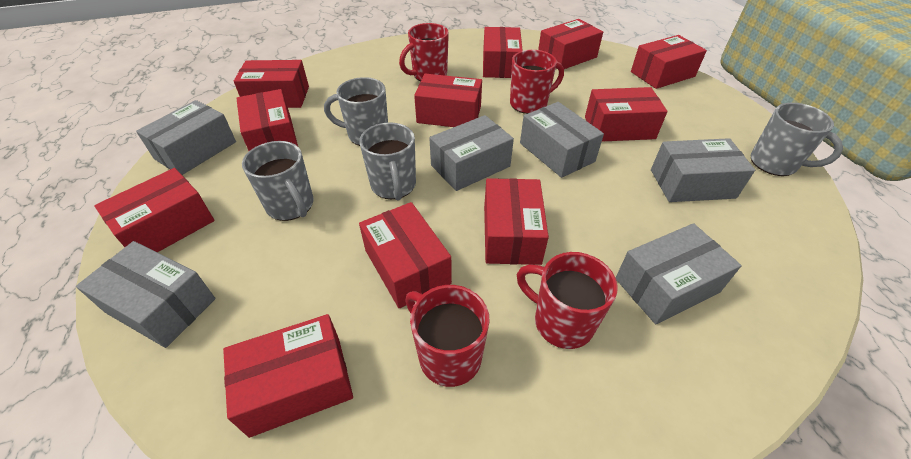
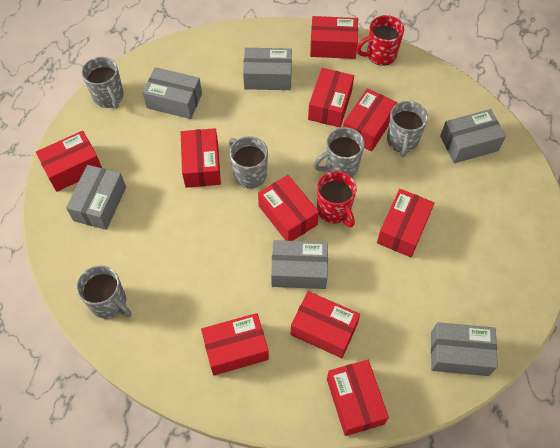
grey mug: 4 -> 5
red box: 11 -> 10
red mug: 4 -> 2

